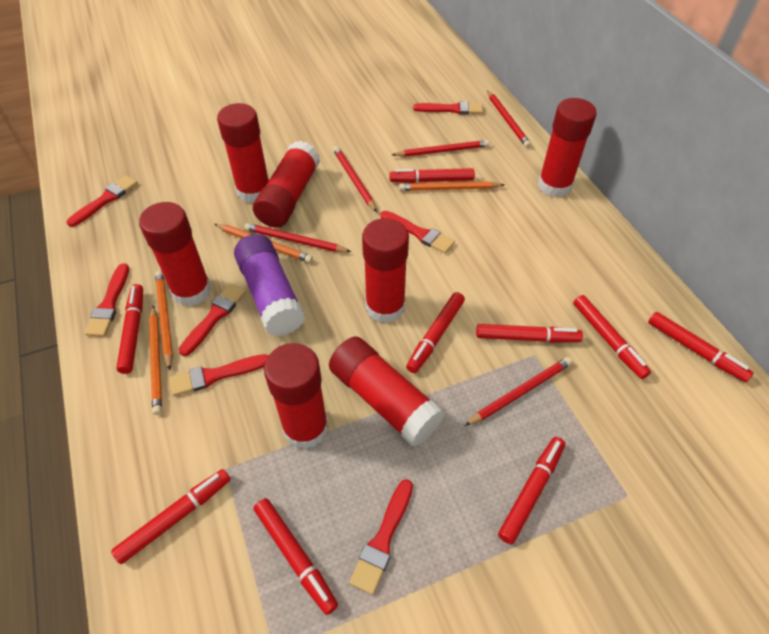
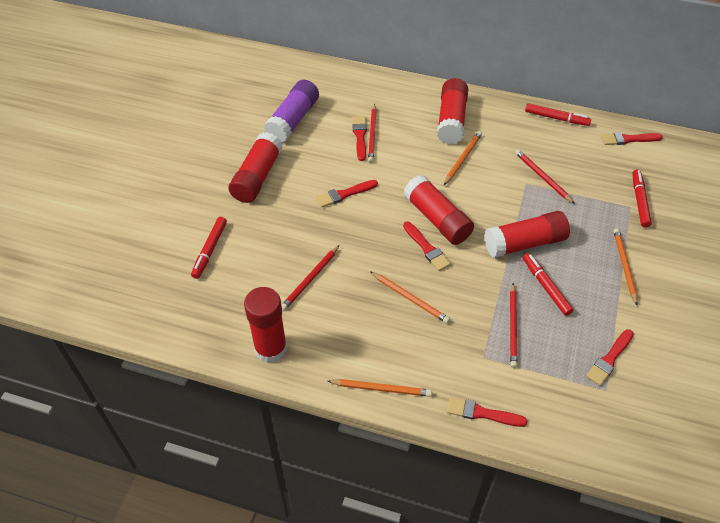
red brush: 7 -> 6
red glue stick: 7 -> 5
red marker: 9 -> 4
red pencil: 5 -> 4

